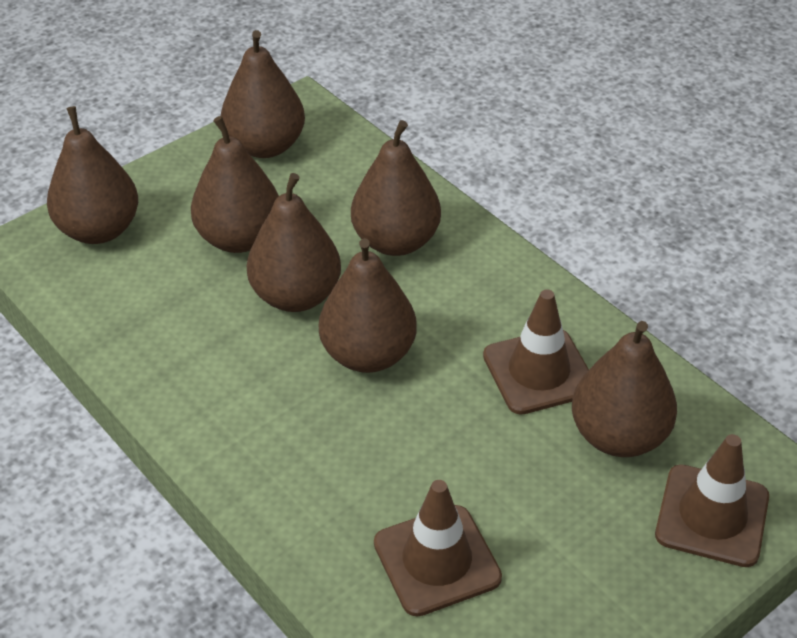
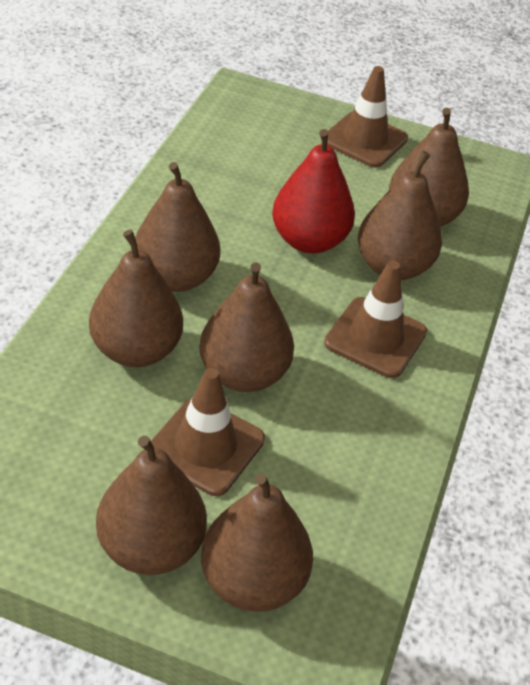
red pear: 0 -> 1

